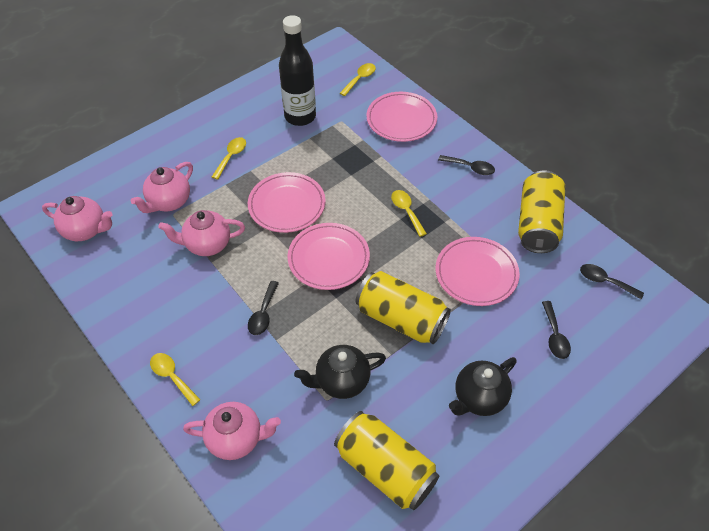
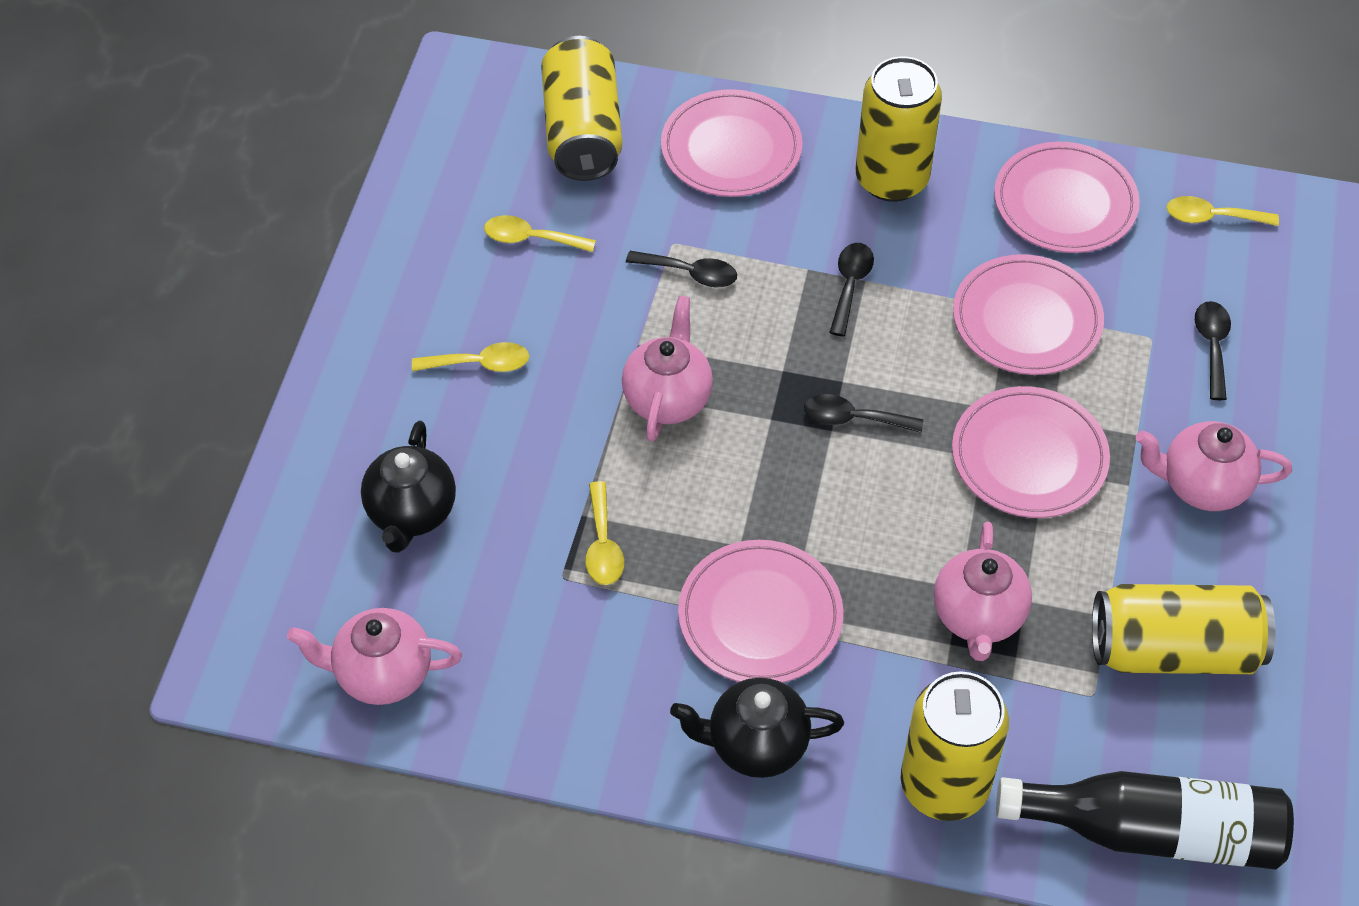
pink plate: 4 -> 5
yellow can: 3 -> 4

